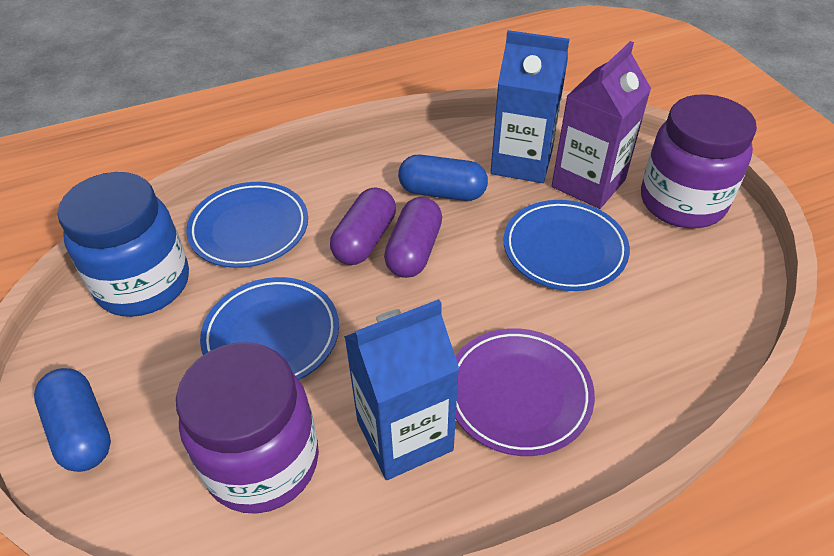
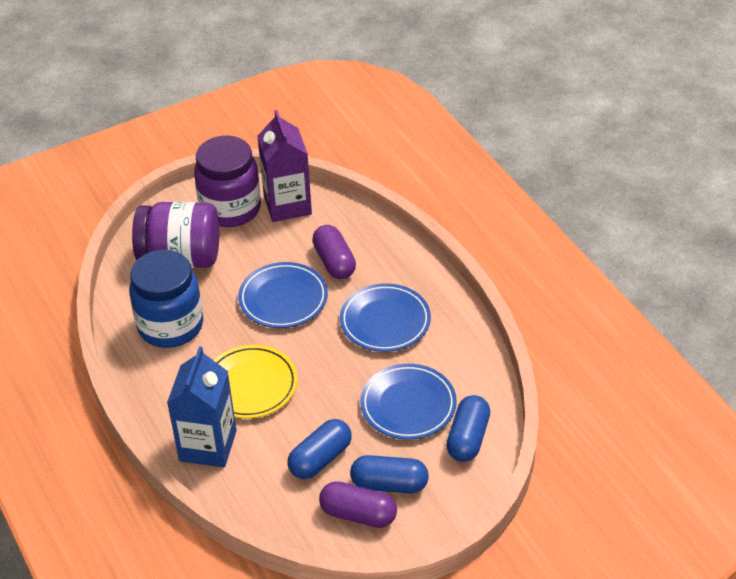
blue capsule: 2 -> 3
blue carton: 2 -> 1
purple plate: 1 -> 0
yellow plate: 0 -> 1

